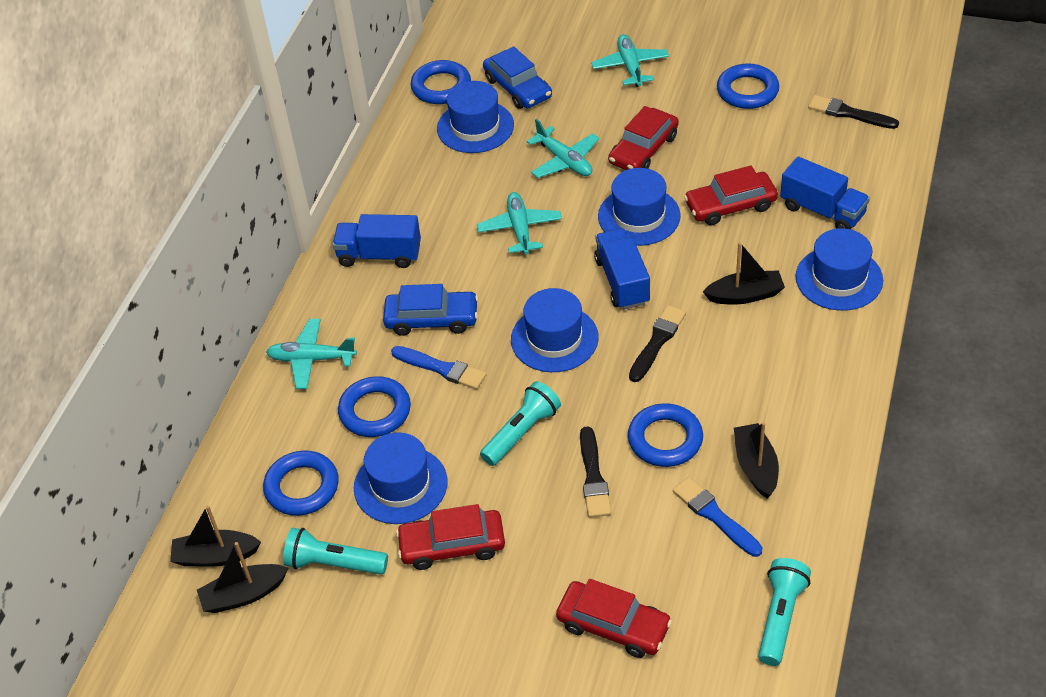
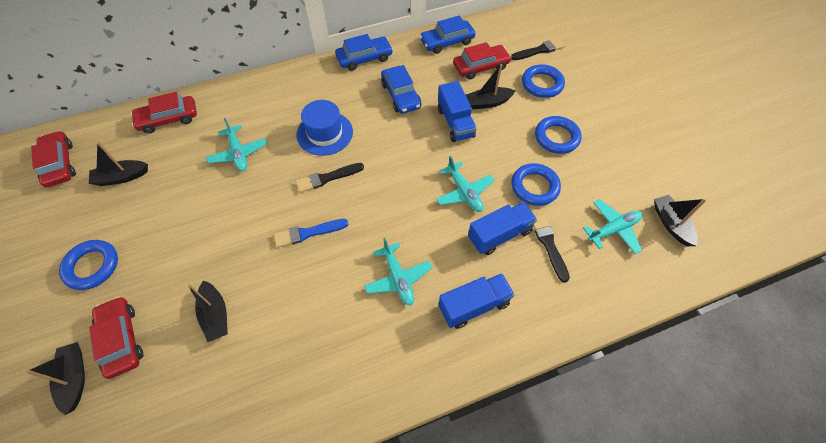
black boat: 4 -> 5
blue brush: 2 -> 1
blue car: 2 -> 3
blue hat: 5 -> 1
blue ring: 5 -> 4
turquoise flashlight: 3 -> 0

